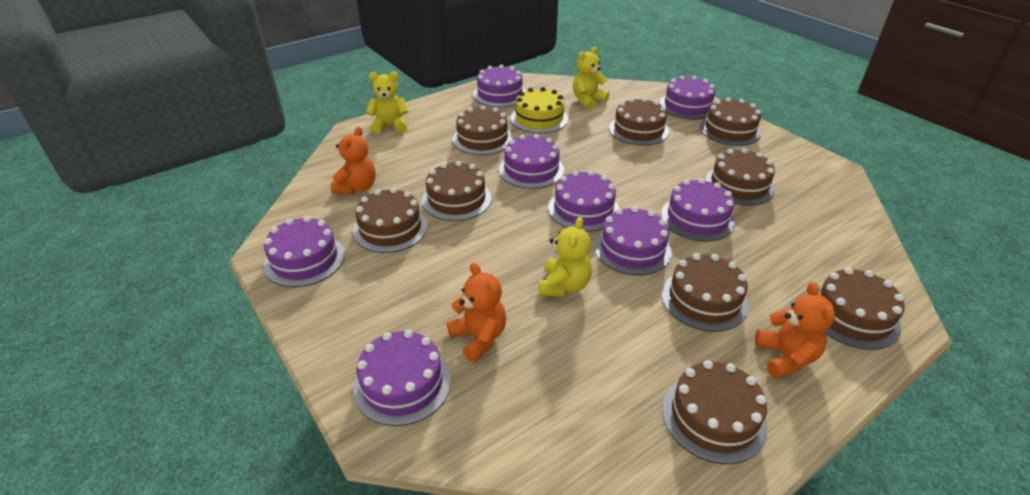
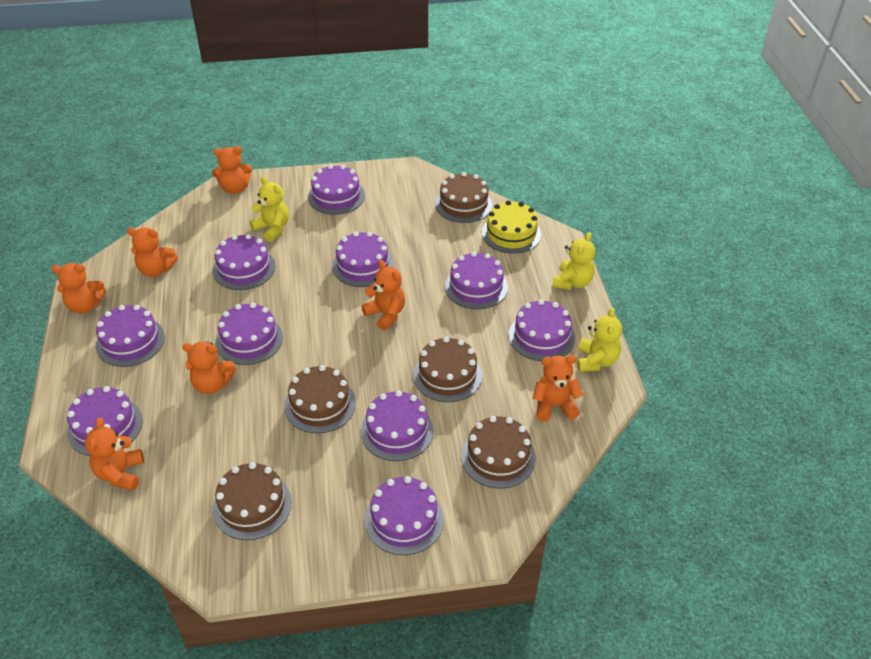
brown cake: 9 -> 5
orange teddy bear: 3 -> 7
purple cake: 8 -> 10

